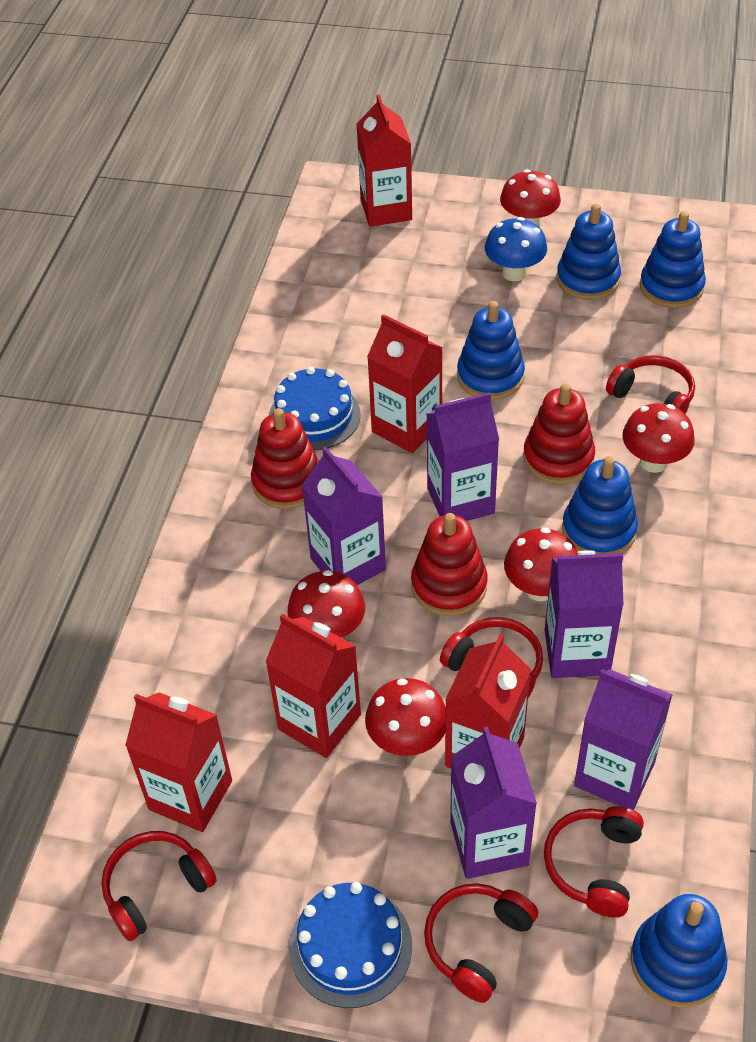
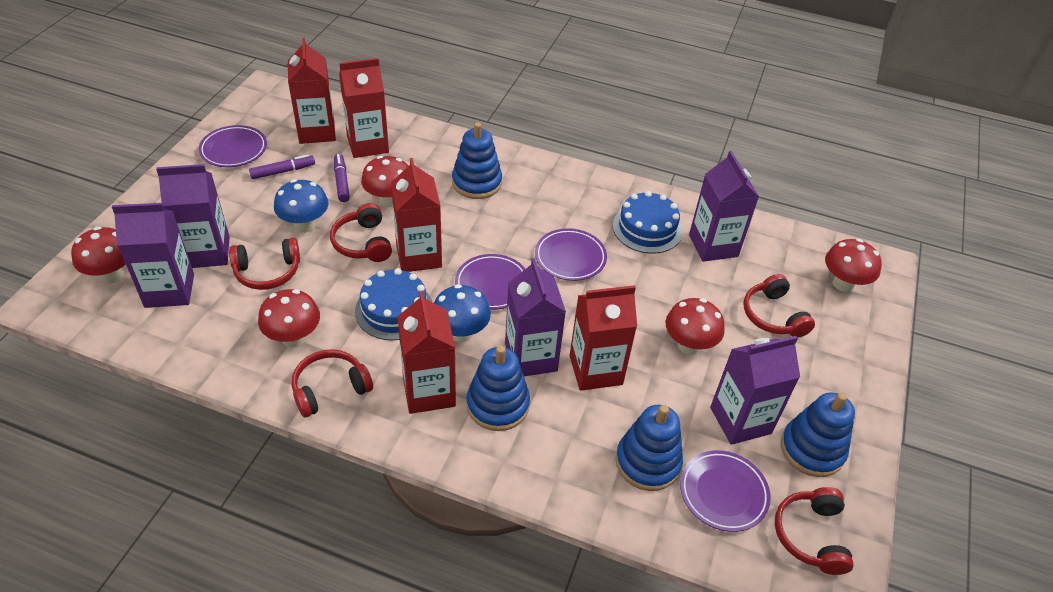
blue mushroom: 1 -> 2
blue stacking toy: 5 -> 4
purple marker: 0 -> 2
purple plate: 0 -> 4
red stacking toy: 3 -> 0

